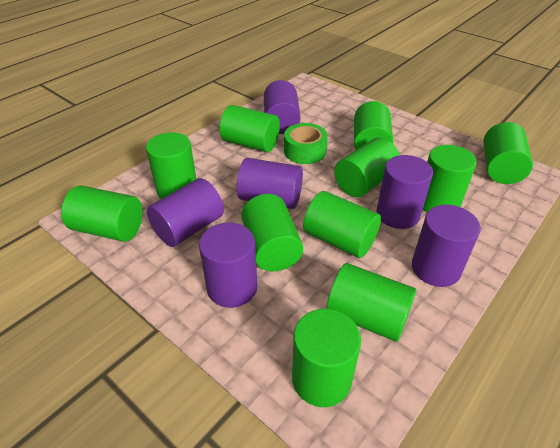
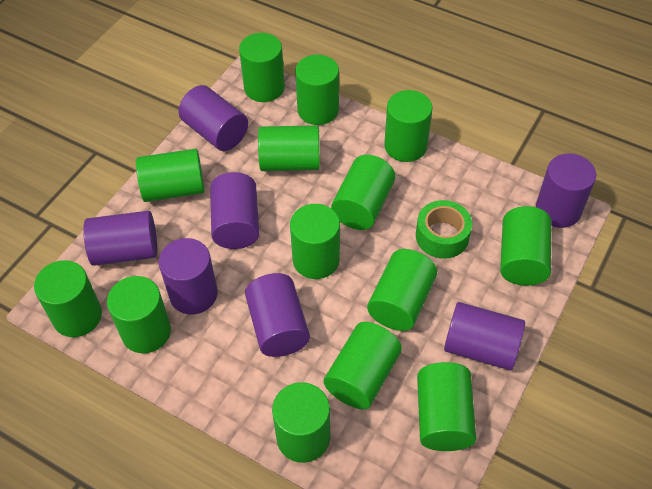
green cylinder: 11 -> 14
purple cylinder: 6 -> 7

